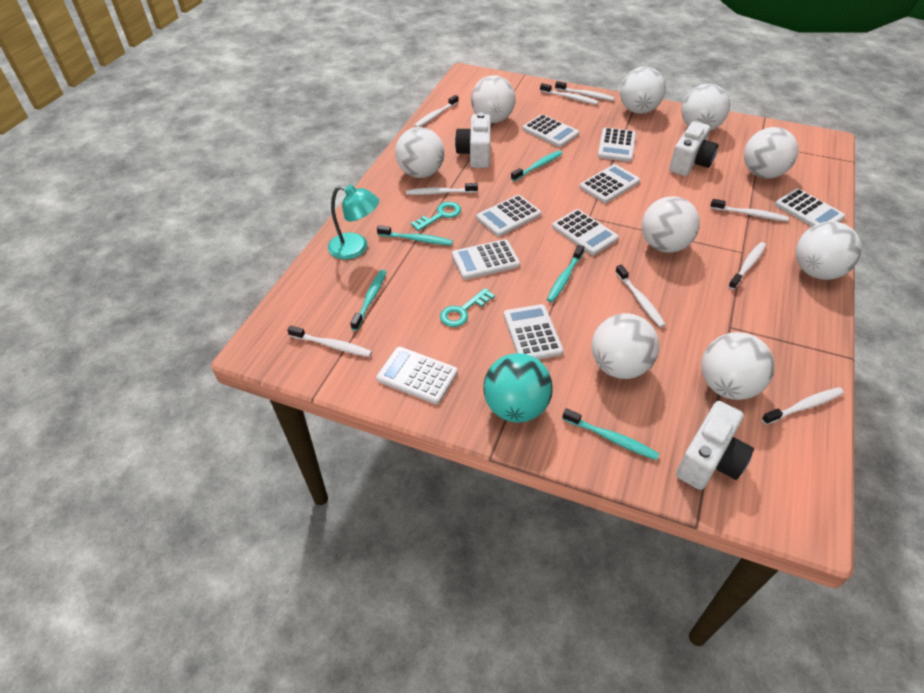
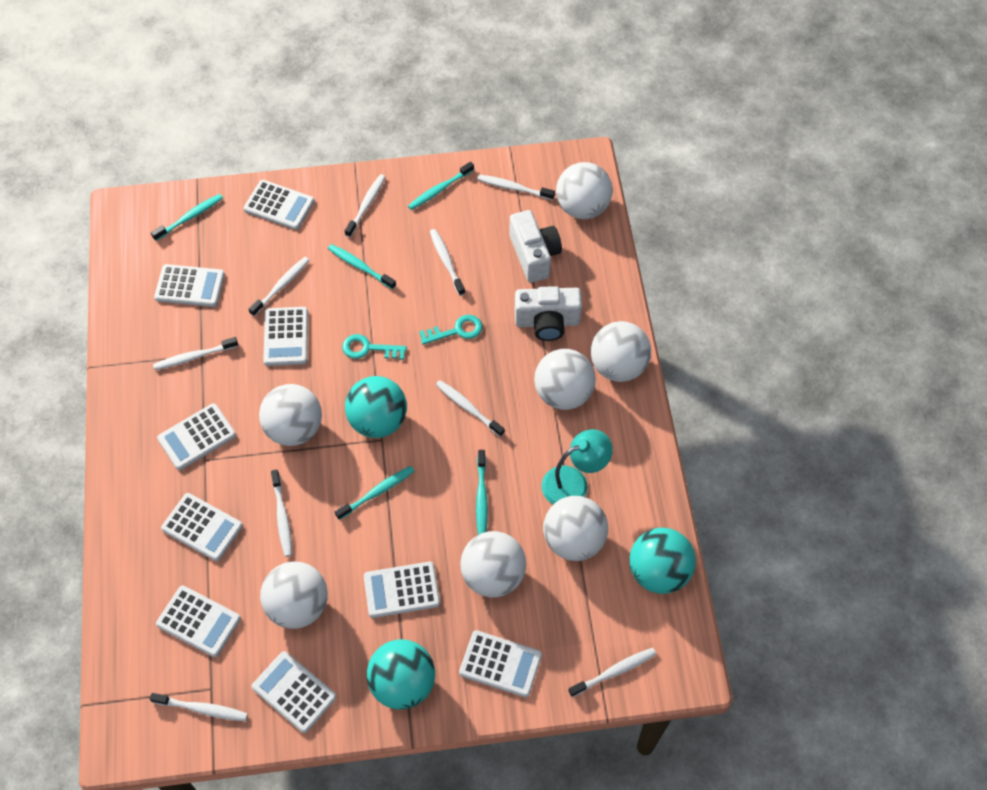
turquoise ball: 1 -> 3
white ball: 9 -> 7
white camera: 3 -> 2

